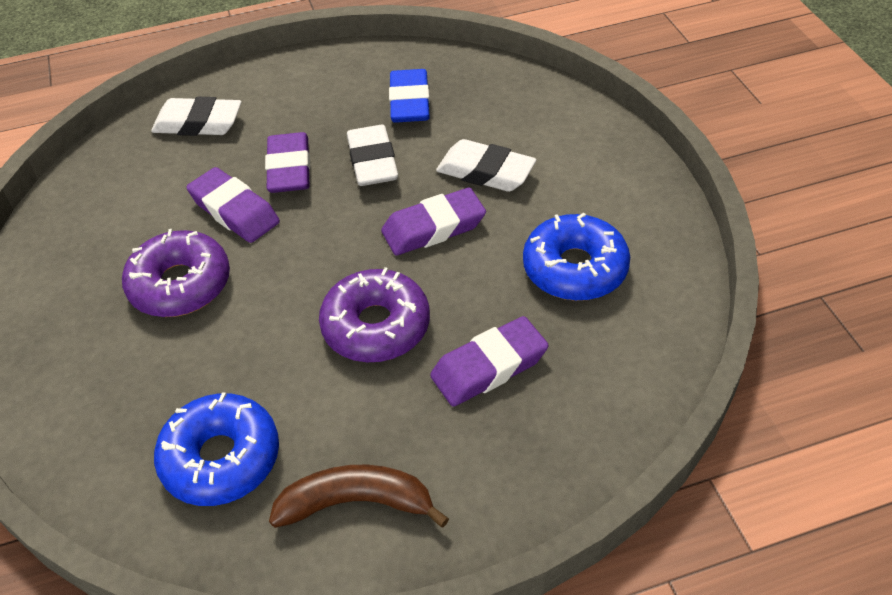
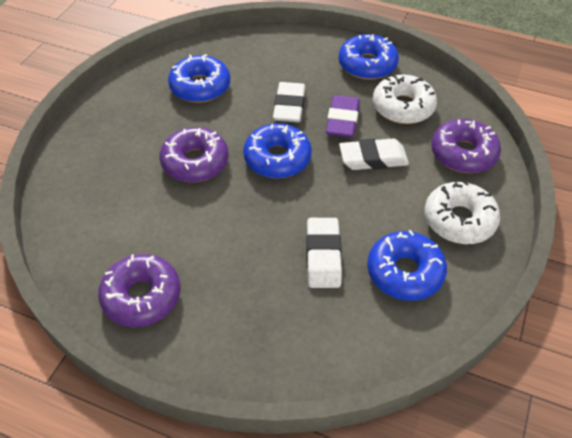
blue donut: 2 -> 4
blue eraser: 1 -> 0
brown banana: 1 -> 0
purple donut: 2 -> 3
purple eraser: 4 -> 1
white donut: 0 -> 2

